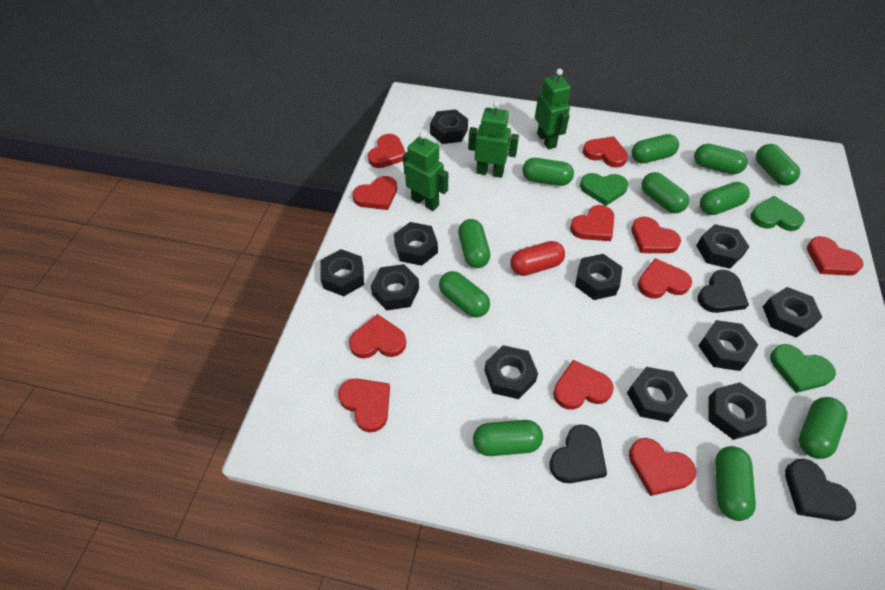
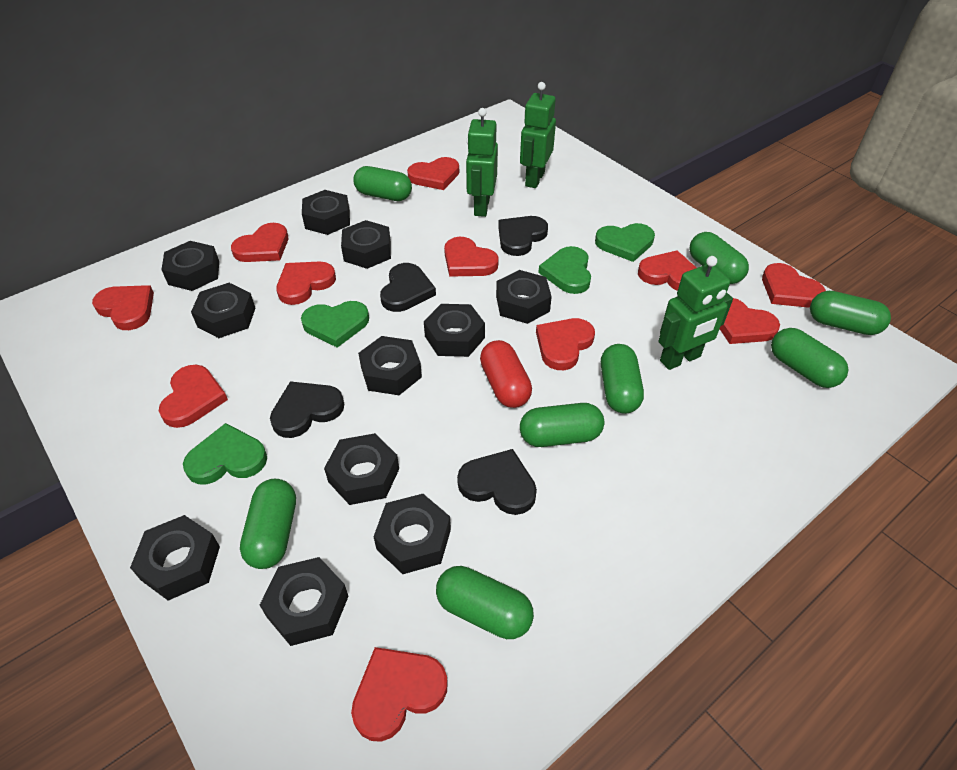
black heart: 3 -> 4
green capsule: 11 -> 8
green heart: 3 -> 4

